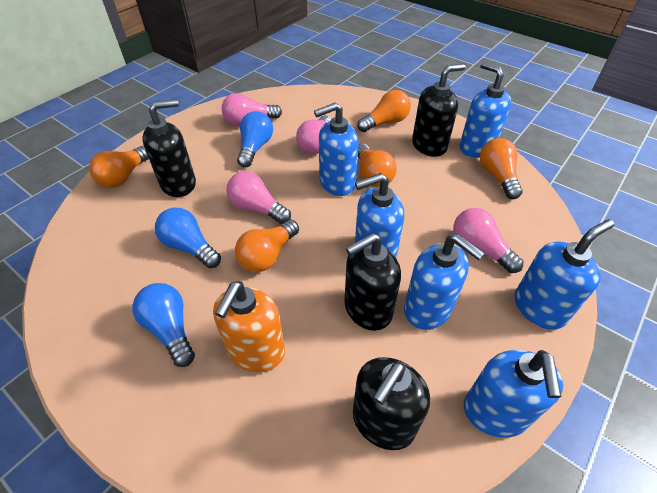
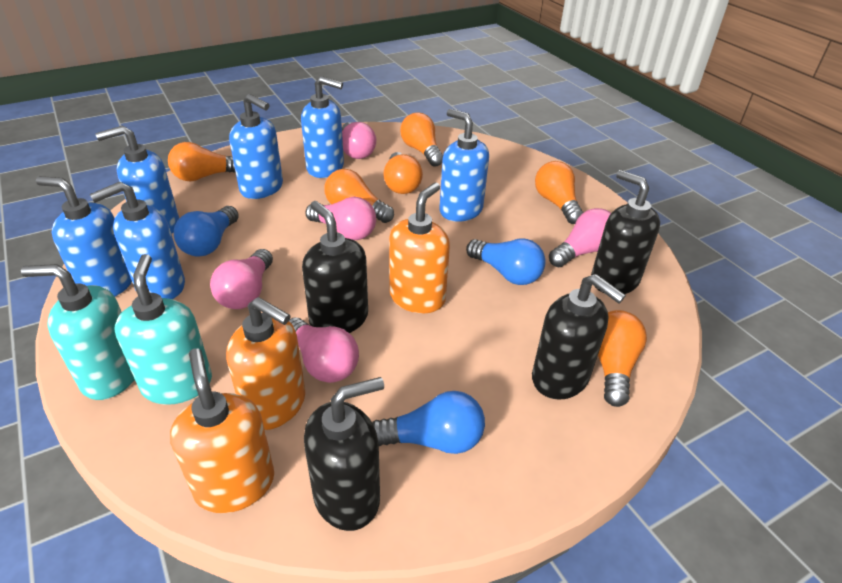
orange light bulb: 5 -> 6
orange soap dispenser: 1 -> 3
pink light bulb: 4 -> 5
turquoise soap dispenser: 0 -> 2

